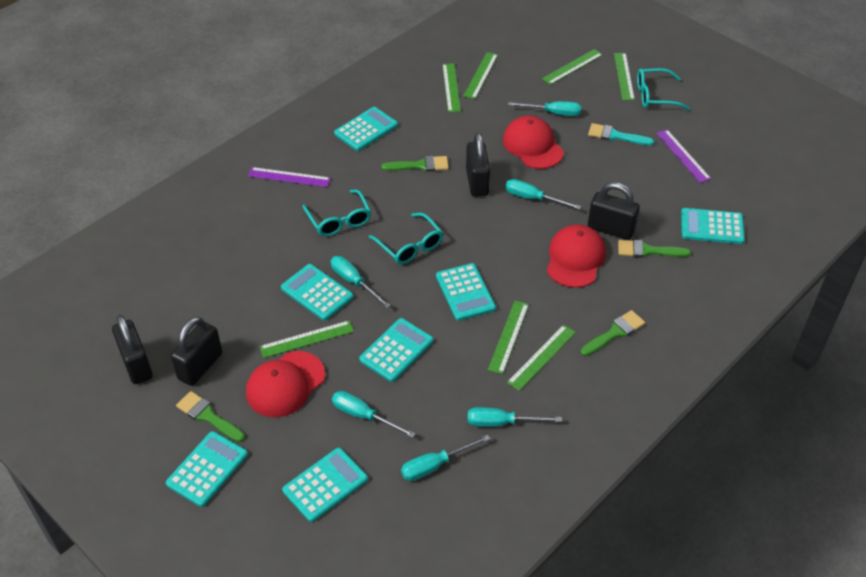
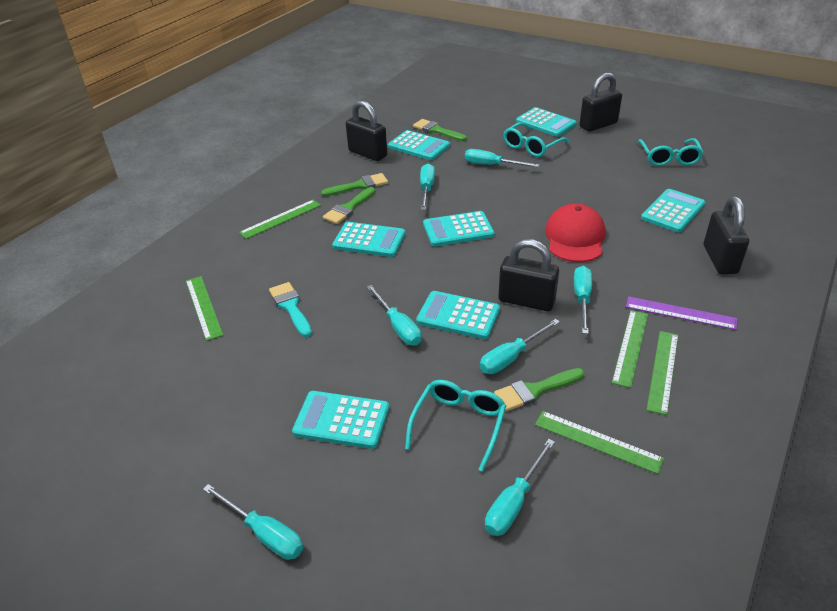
green ruler: 7 -> 5
purple ruler: 2 -> 1
red cap: 3 -> 1
turquoise screwdriver: 6 -> 7

